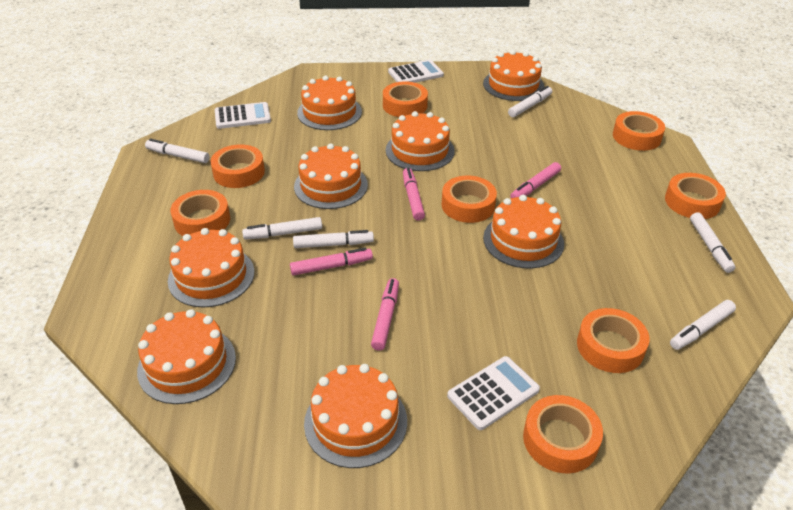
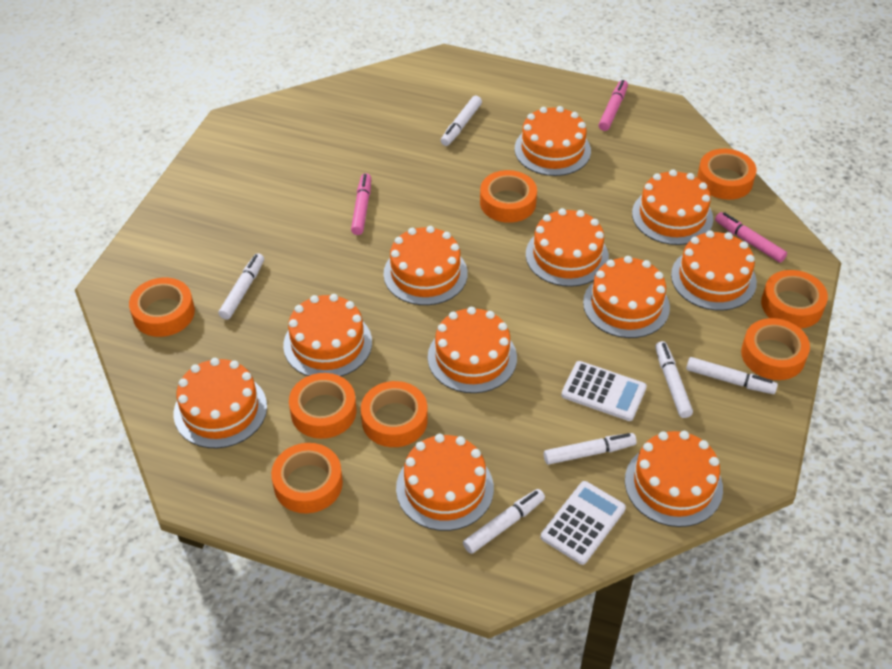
orange cake: 8 -> 11
pink marker: 4 -> 3
white calculator: 3 -> 2

